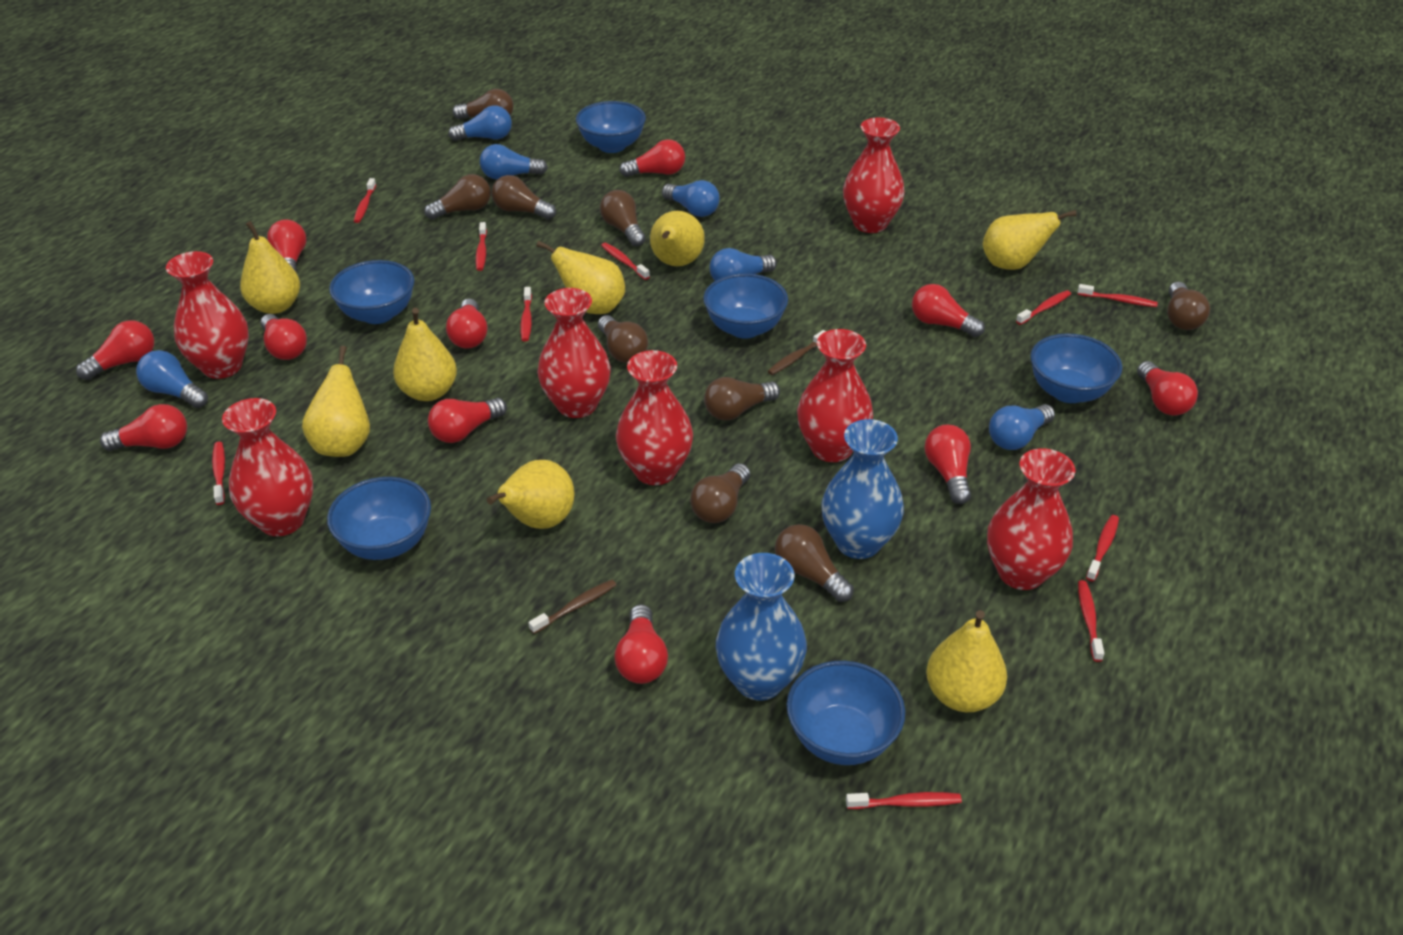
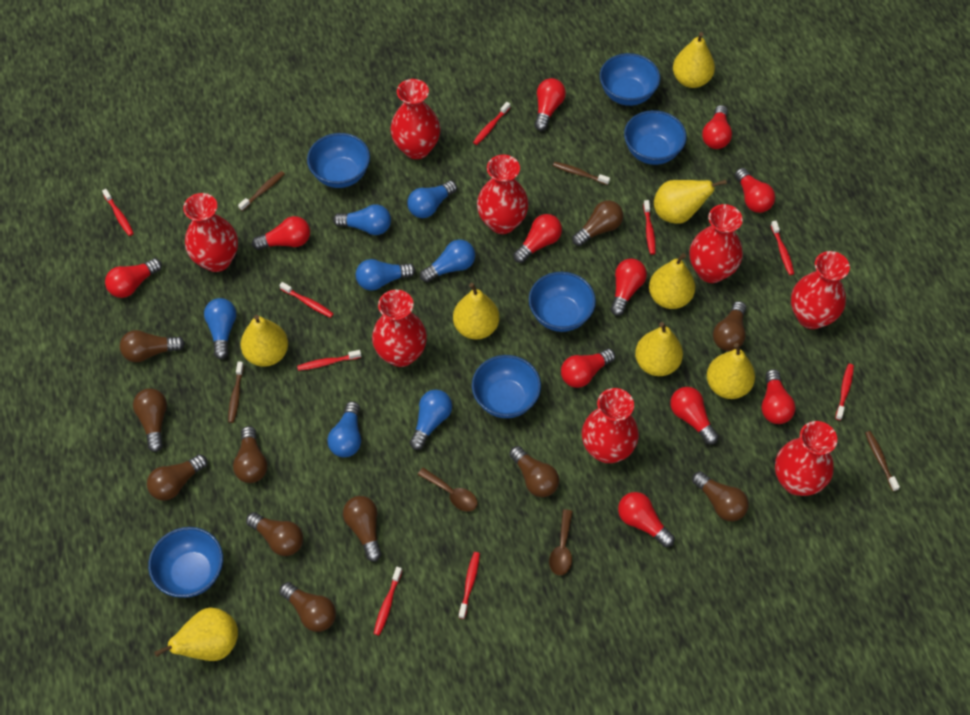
blue light bulb: 6 -> 7
blue vase: 2 -> 0
brown light bulb: 9 -> 11
brown spoon: 0 -> 2
brown toothbrush: 2 -> 4
red toothbrush: 10 -> 9
red vase: 7 -> 8

